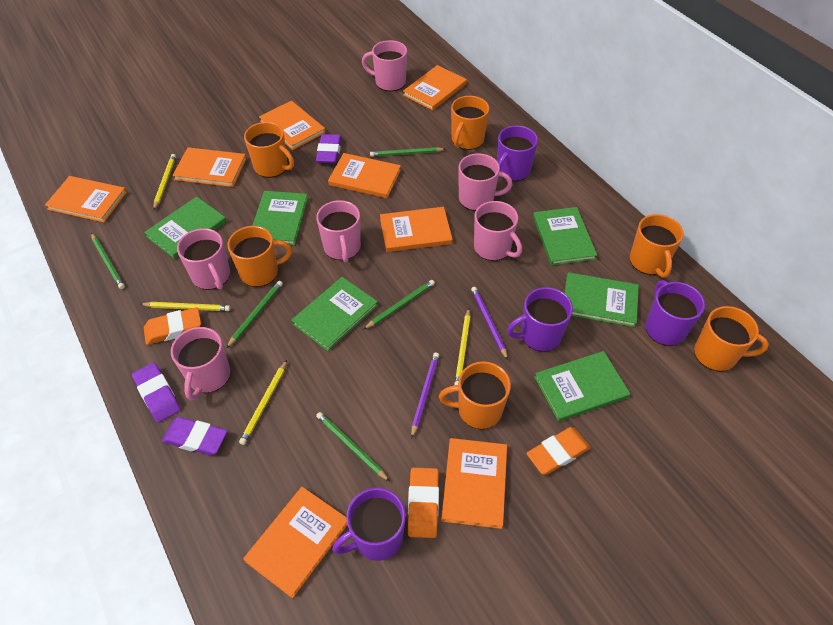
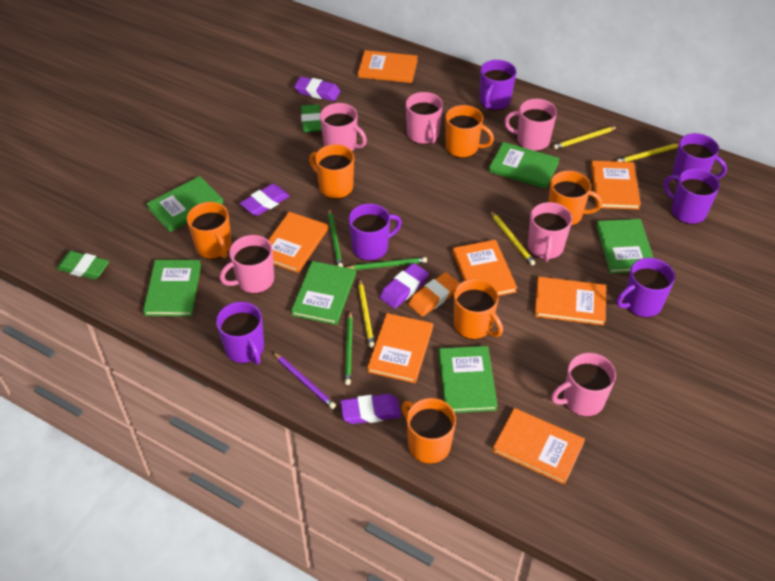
green eraser: 0 -> 2
green pencil: 5 -> 3
orange book: 8 -> 7
orange eraser: 3 -> 1
purple eraser: 3 -> 4
purple mug: 4 -> 6
purple pencil: 2 -> 1

